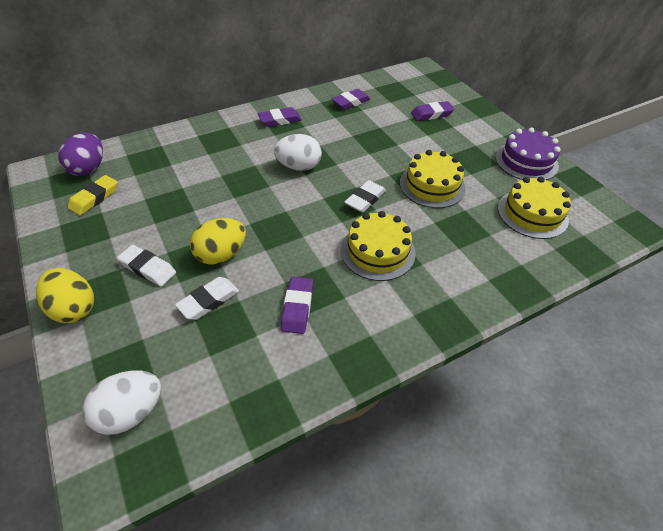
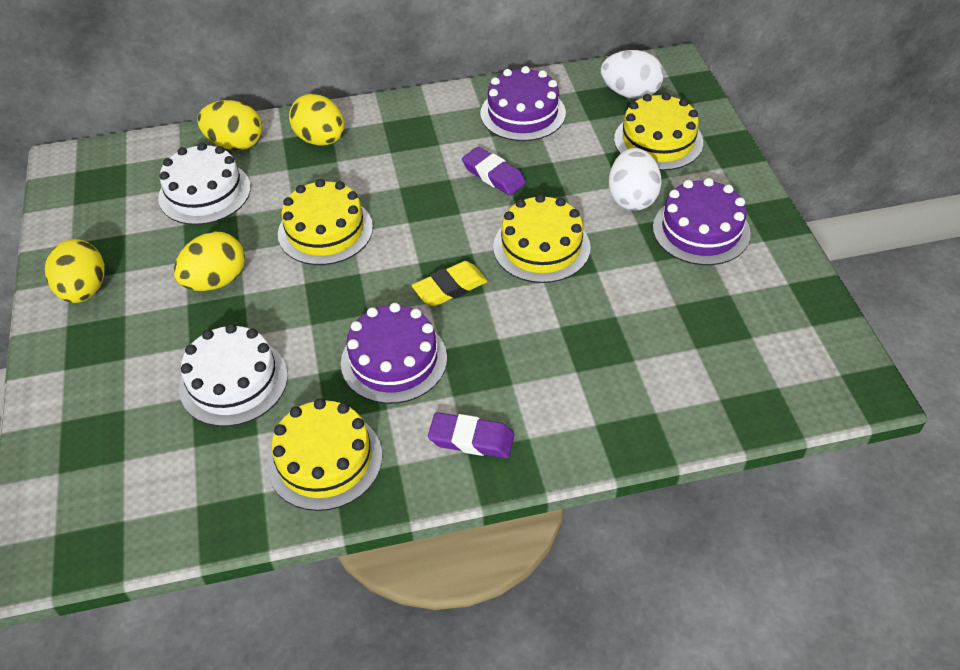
purple cake: 1 -> 3
purple egg: 1 -> 0
purple eraser: 4 -> 2
white cake: 0 -> 2
white eraser: 3 -> 0
yellow cake: 3 -> 4
yellow egg: 2 -> 4

